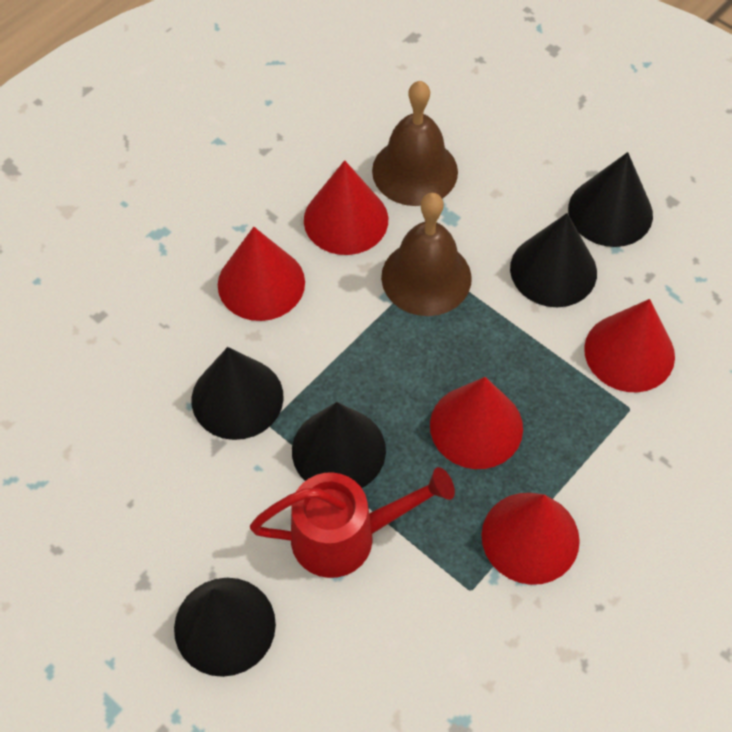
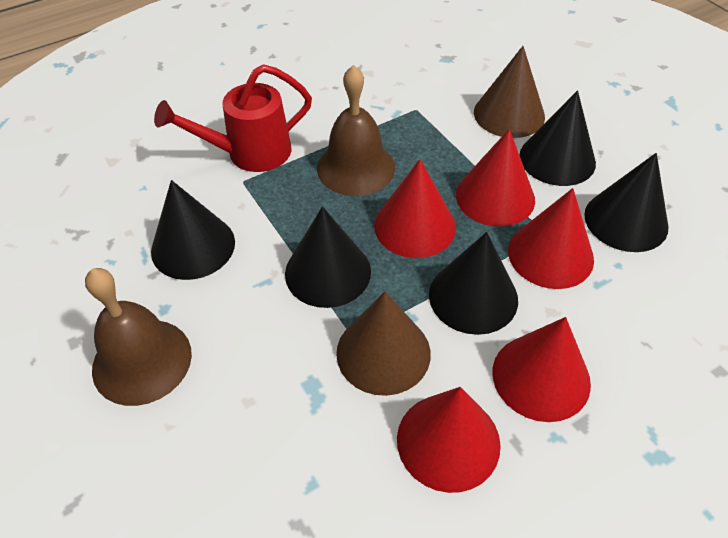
brown cone: 0 -> 2

